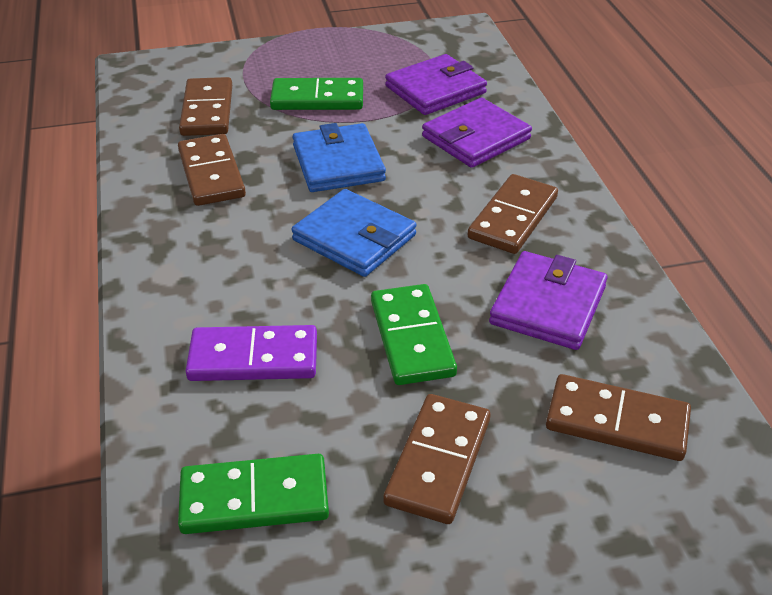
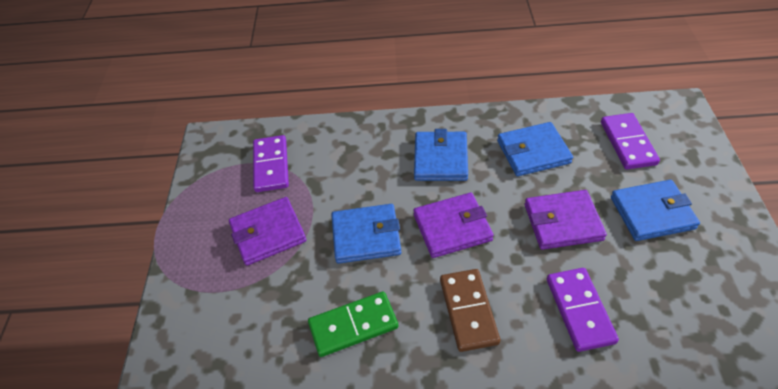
blue wallet: 2 -> 4
brown domino: 5 -> 1
green domino: 3 -> 1
purple domino: 1 -> 3

